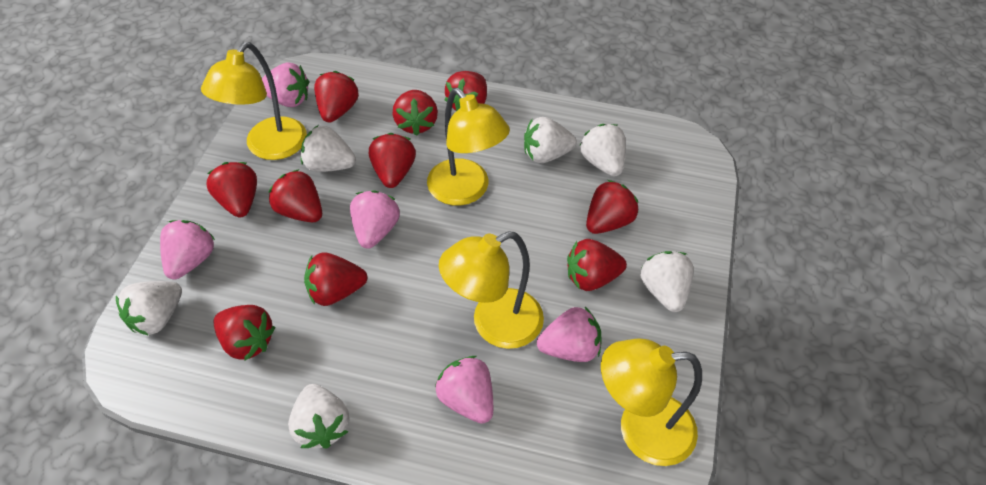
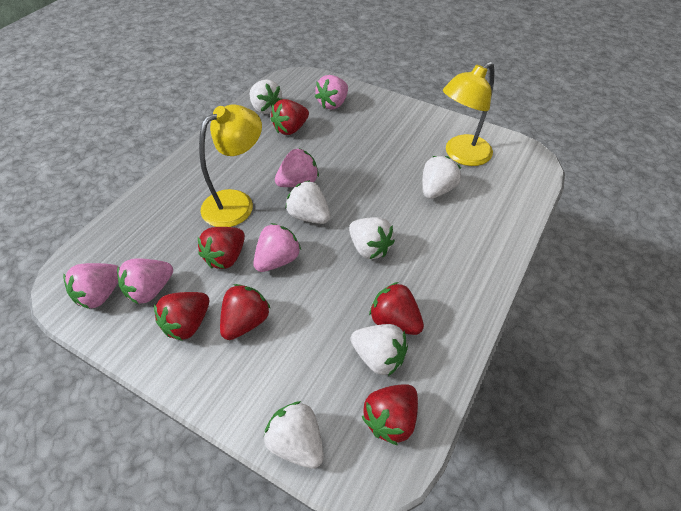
red strawberry: 10 -> 6
yellow lamp: 4 -> 2

